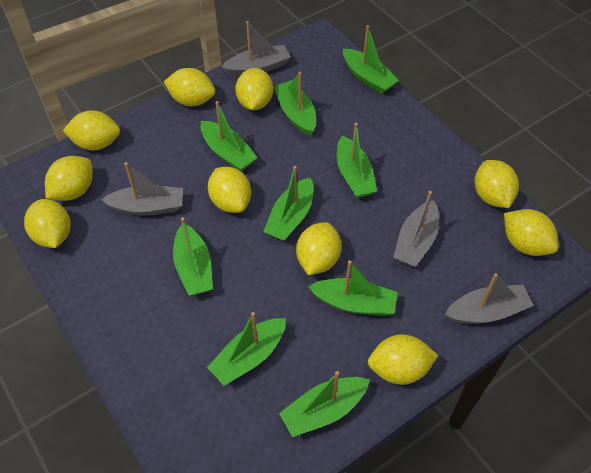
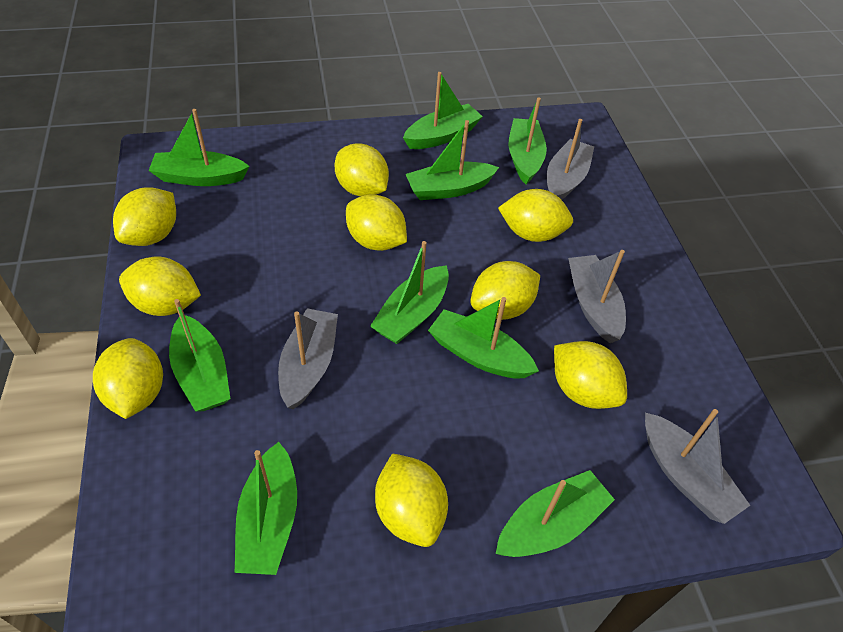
yellow lemon: 10 -> 9

